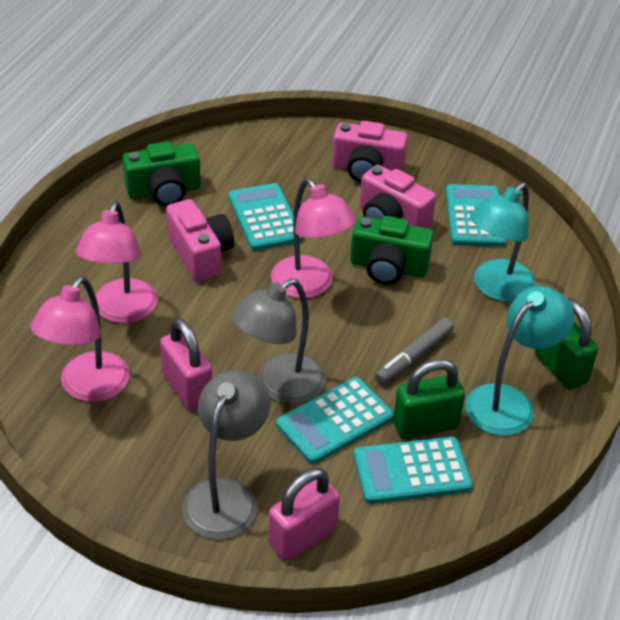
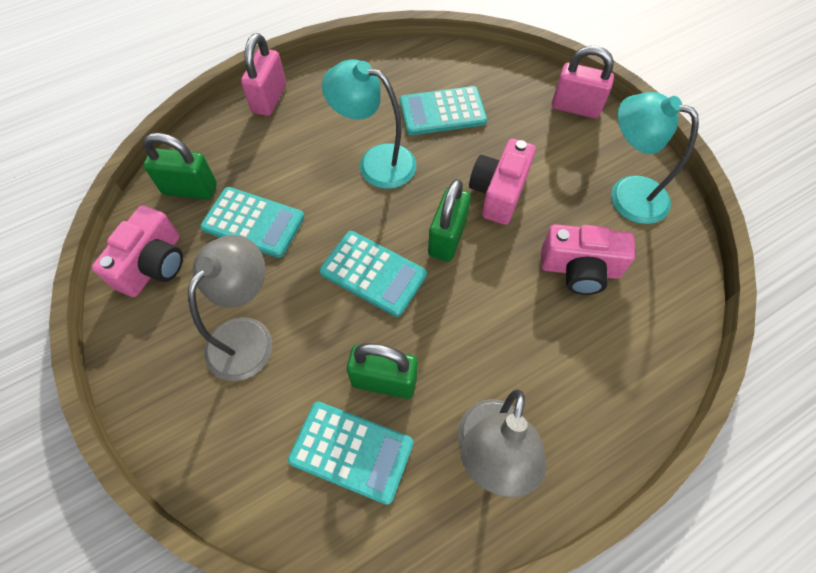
green camera: 2 -> 0
green padlock: 2 -> 3
grey marker: 1 -> 0
pink lamp: 3 -> 0

